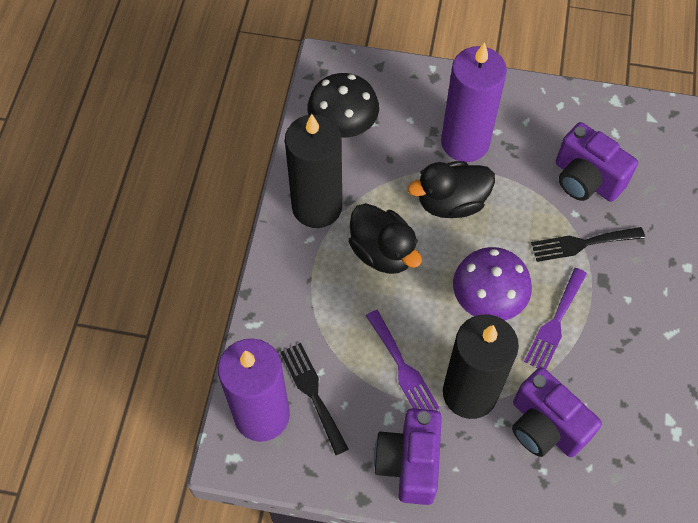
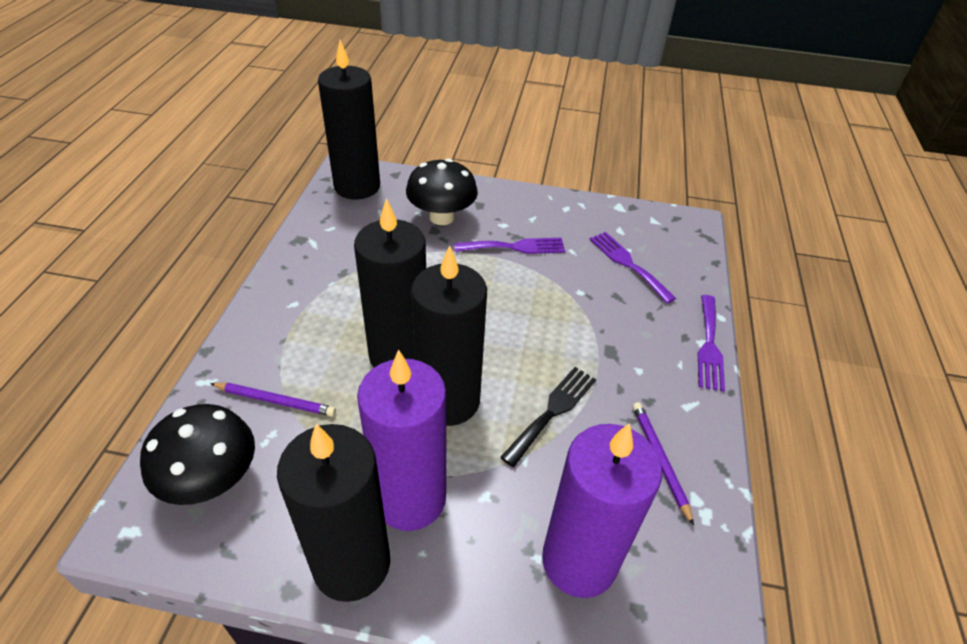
black candle: 2 -> 4
black duck: 2 -> 0
black fork: 2 -> 1
black mushroom: 1 -> 2
purple camera: 3 -> 0
purple fork: 2 -> 3
purple mushroom: 1 -> 0
purple pencil: 0 -> 2

